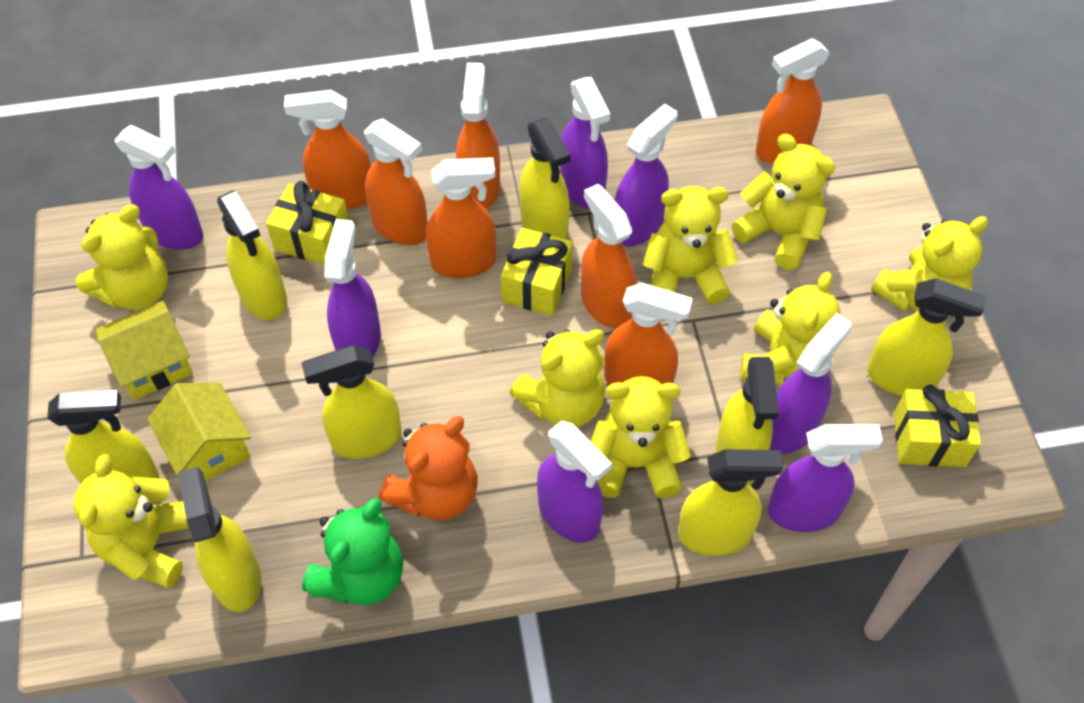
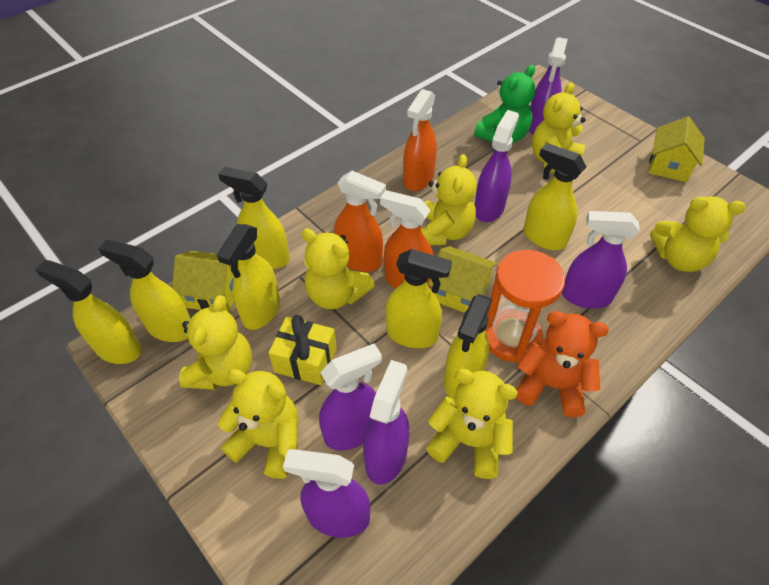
orange hourglass: 0 -> 1
orange spray bottle: 7 -> 3
purple spray bottle: 7 -> 6
yellow gift: 3 -> 1
yellow house: 2 -> 3
yellow spray bottle: 8 -> 7
yellow teddy bear: 8 -> 7

